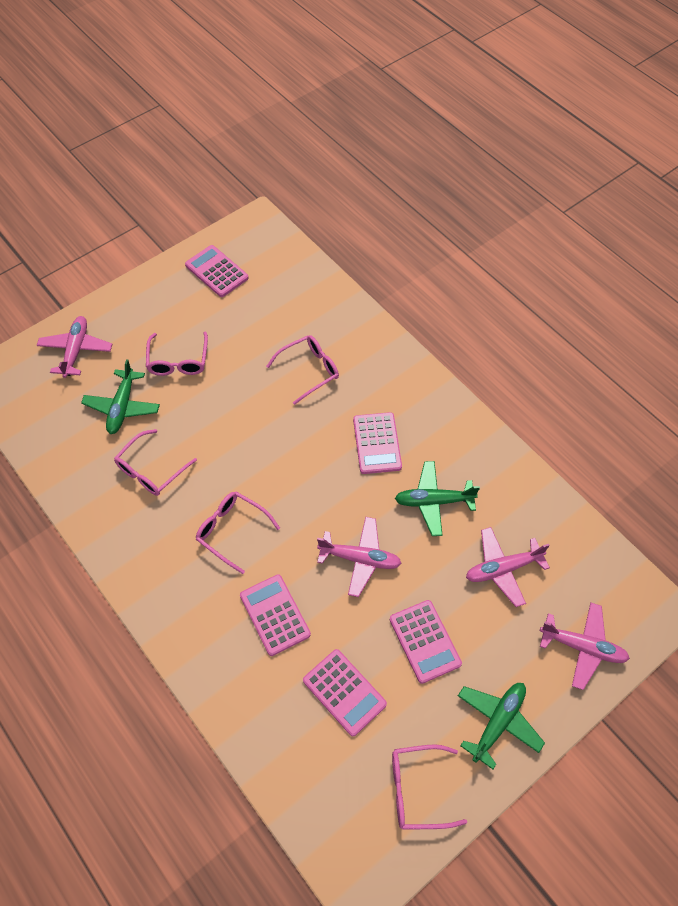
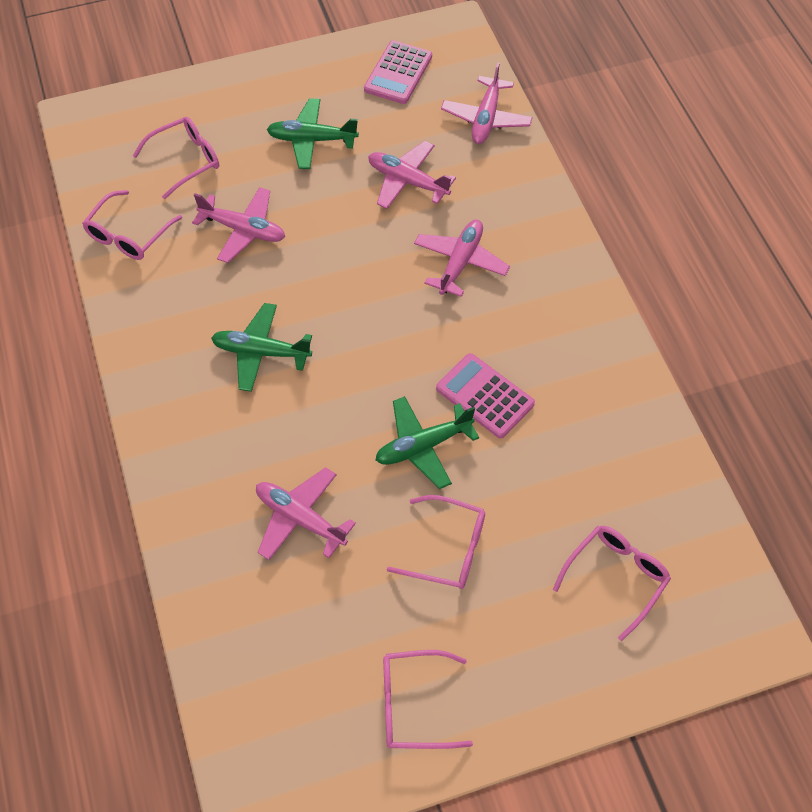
pink calculator: 5 -> 2
pink plane: 4 -> 5

